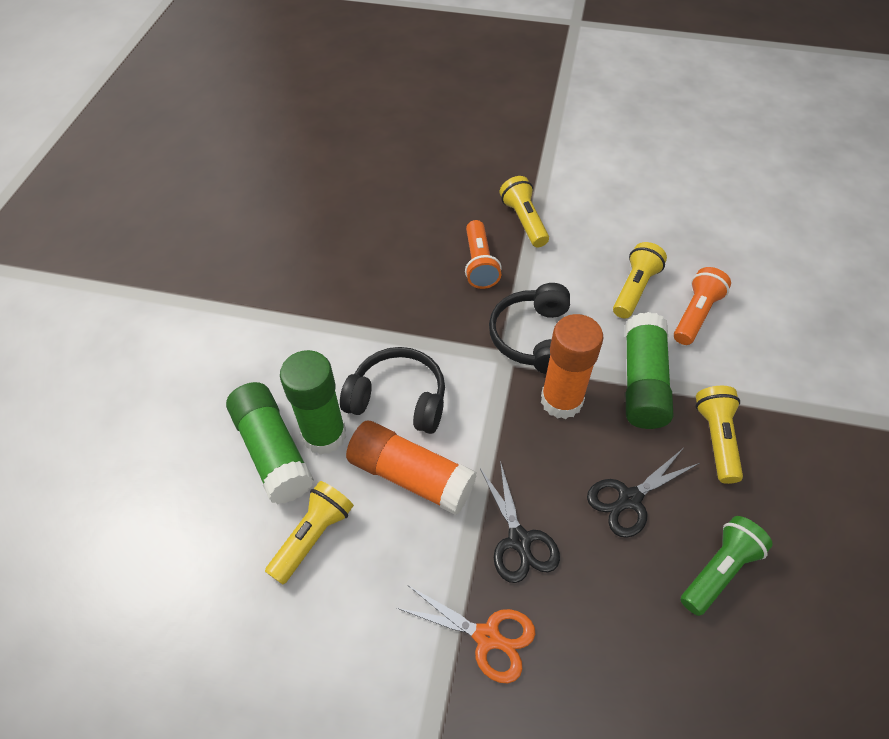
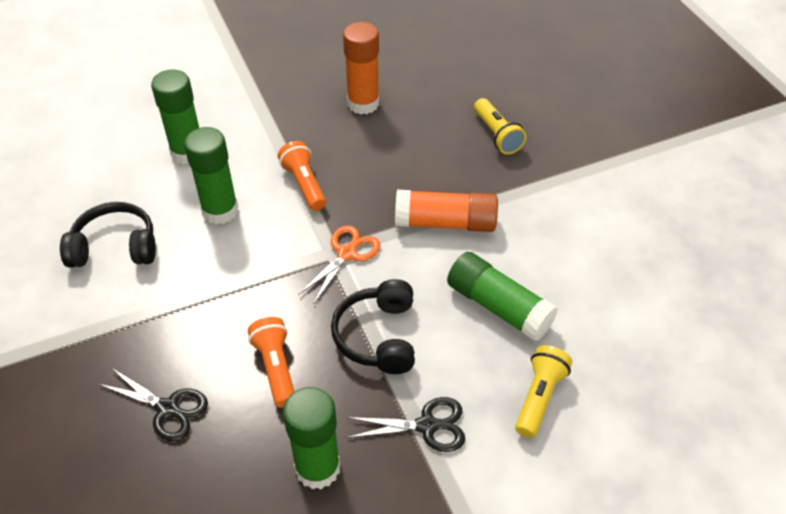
green flashlight: 1 -> 0
green glue stick: 3 -> 4
yellow flashlight: 4 -> 2

